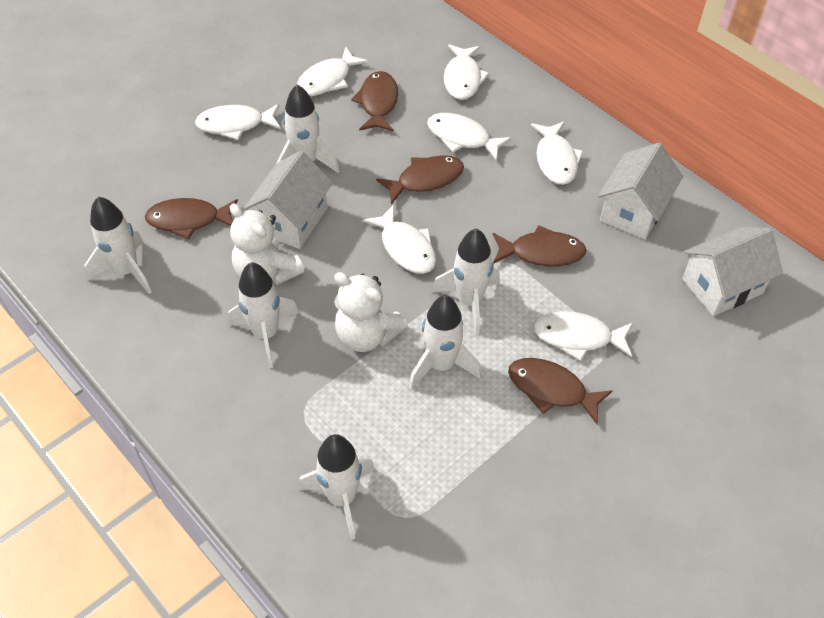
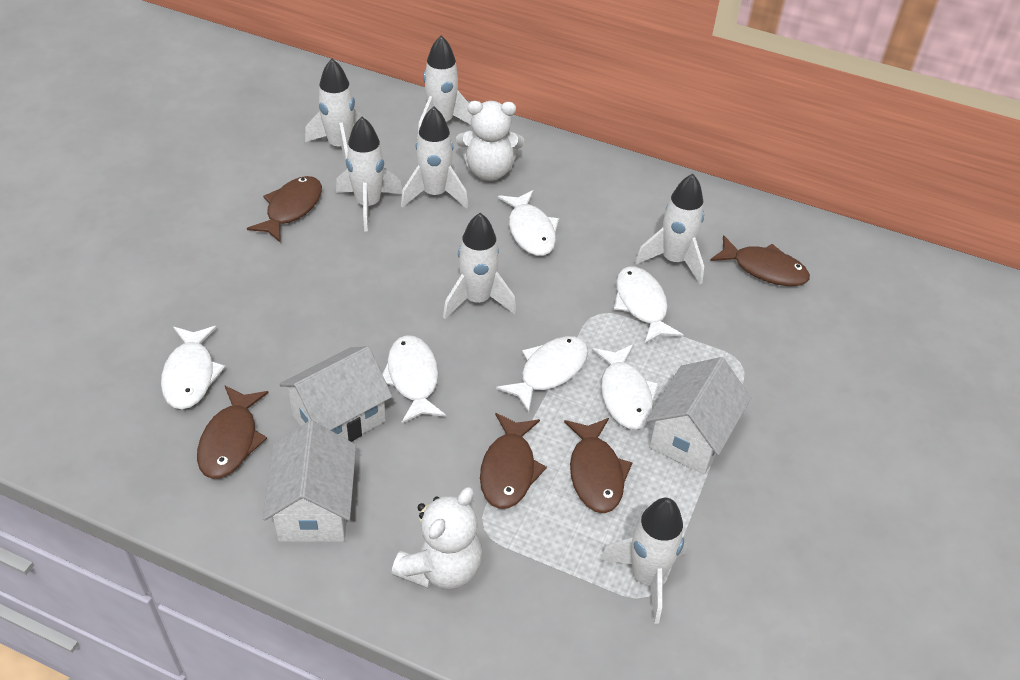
white fish: 7 -> 6
white rocket: 6 -> 7

